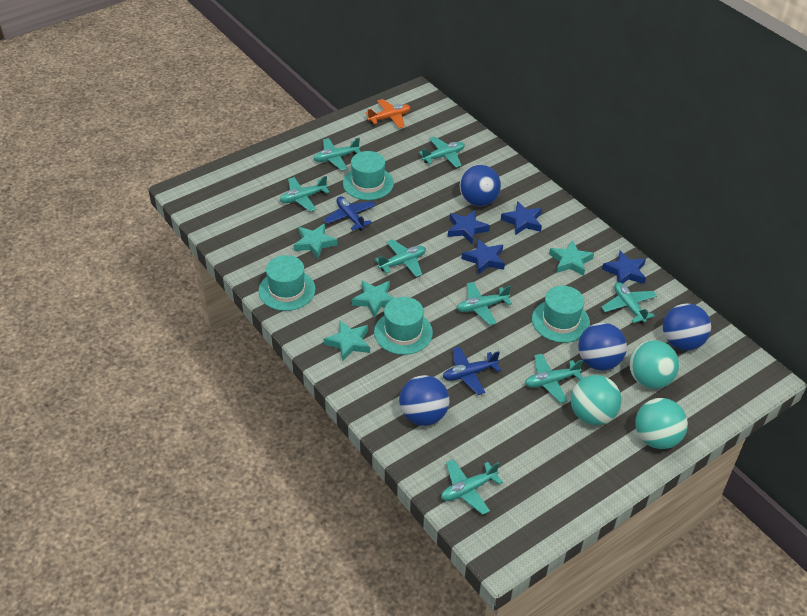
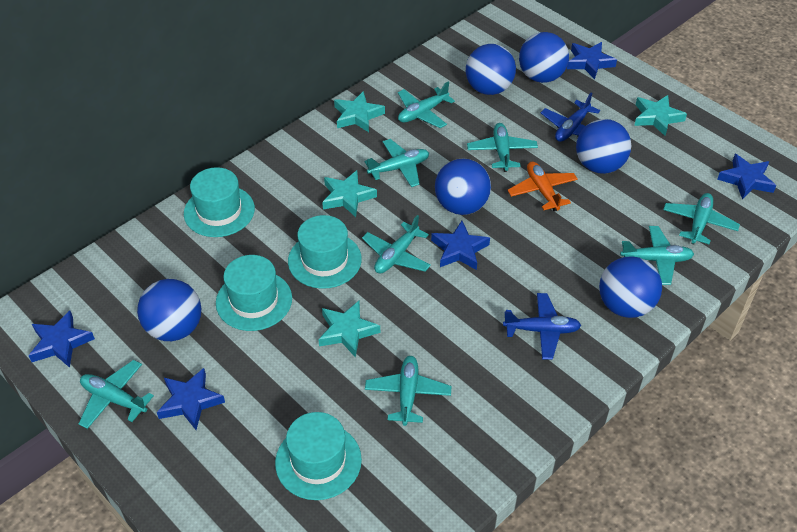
blue ball: 4 -> 6
blue star: 4 -> 5
turquoise ball: 3 -> 0

